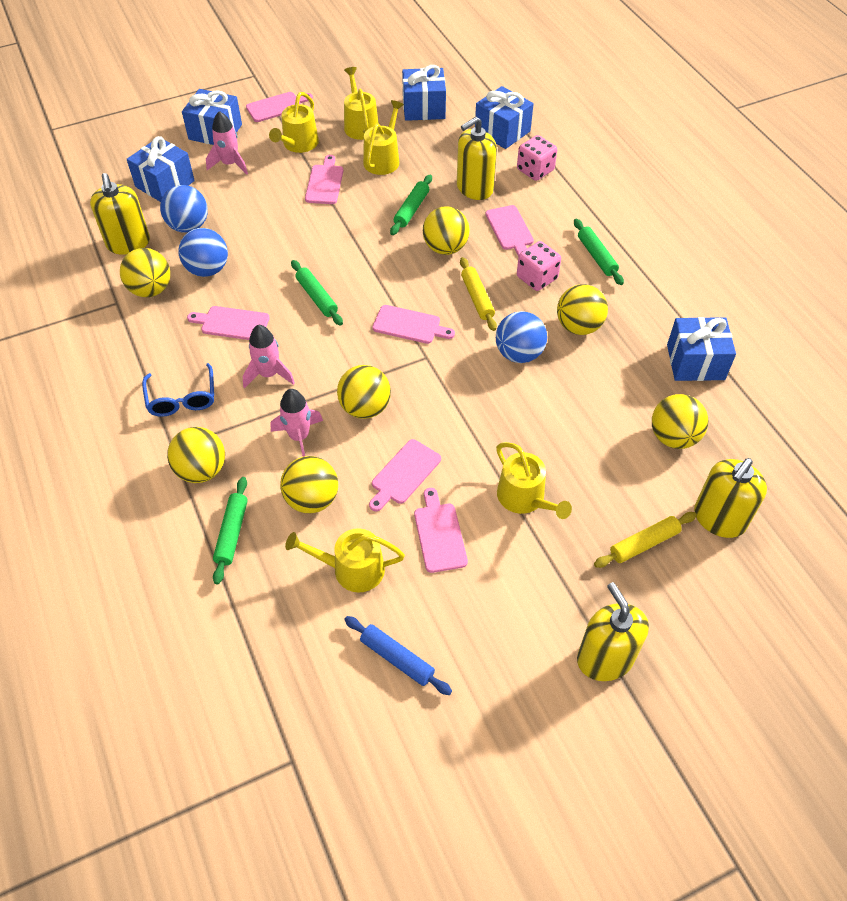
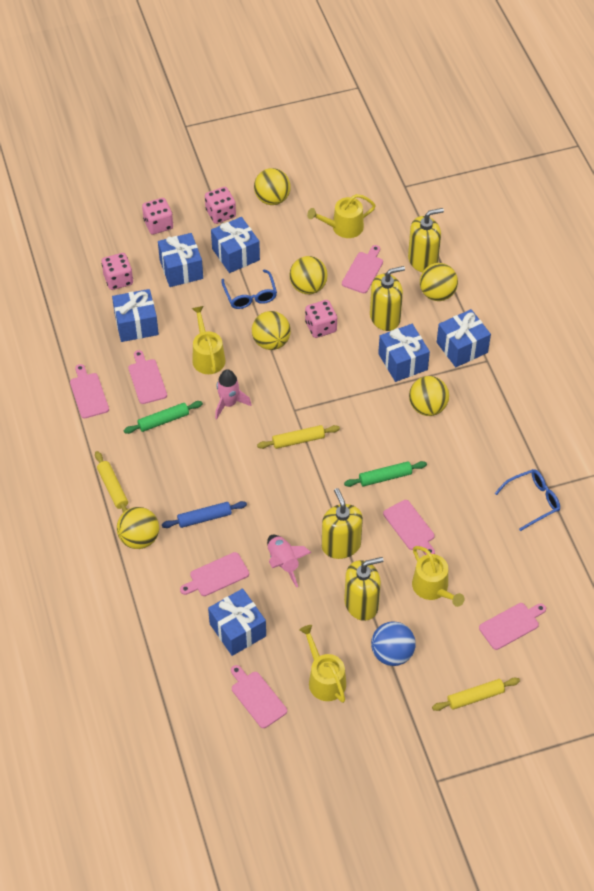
blue ball: 3 -> 1
blue gift: 5 -> 6
blue glasses: 1 -> 2
green rolling pin: 4 -> 2
pink dice: 2 -> 4
pink rocket: 3 -> 2
yellow ball: 7 -> 6
yellow rolling pin: 2 -> 3
yellow watering can: 5 -> 4

